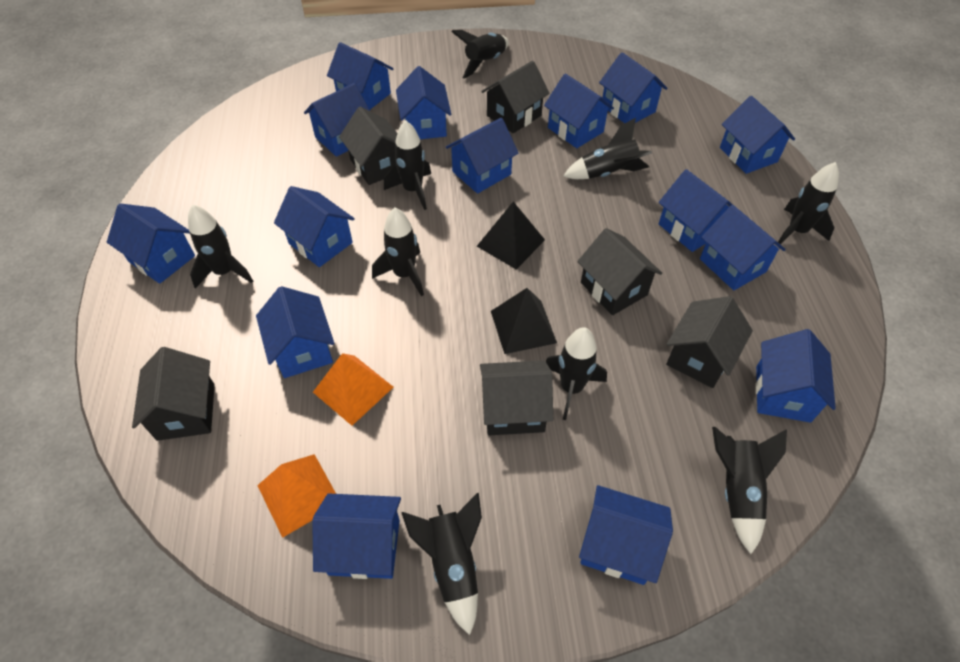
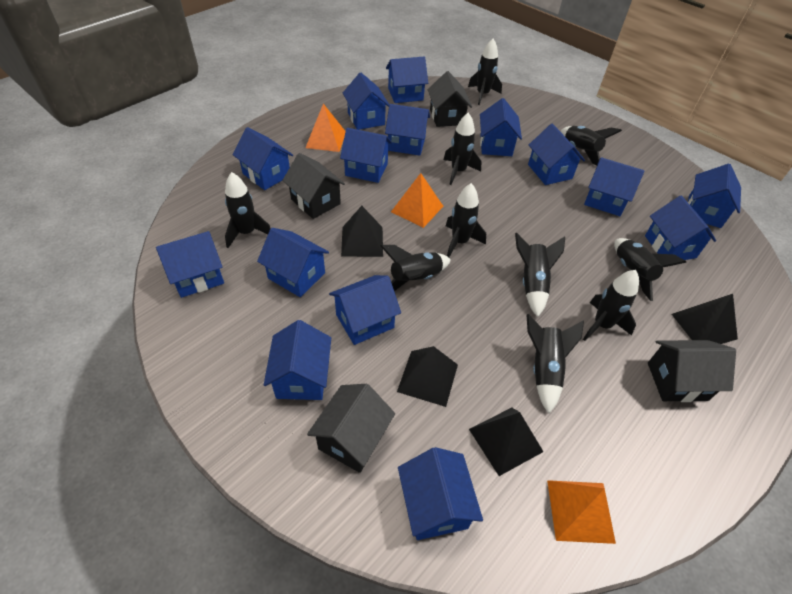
black house: 6 -> 4
black pyramid: 2 -> 4
black rocket: 9 -> 10
orange pyramid: 2 -> 3

